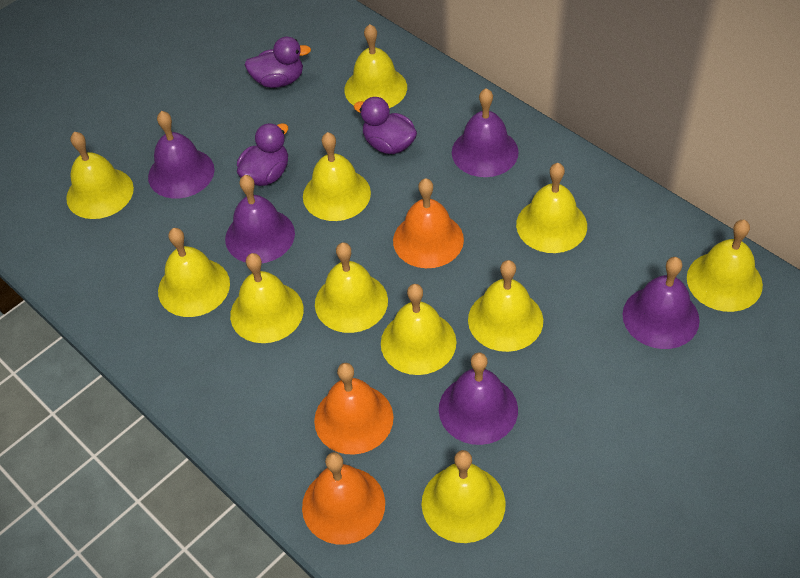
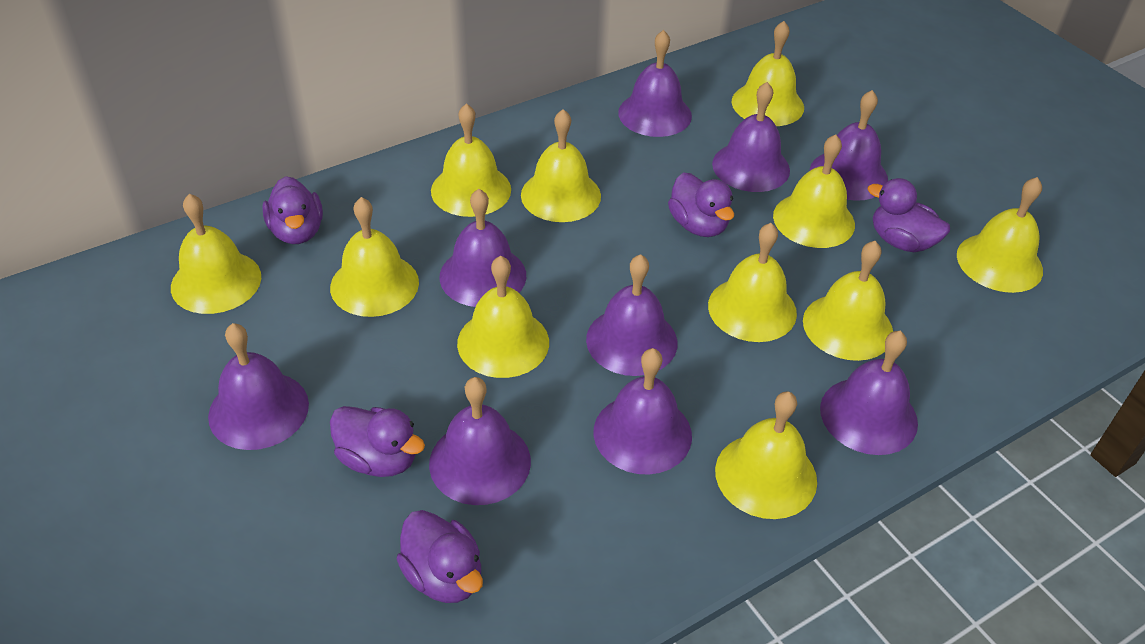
orange bell: 3 -> 0
purple bell: 5 -> 9
purple duck: 3 -> 5

